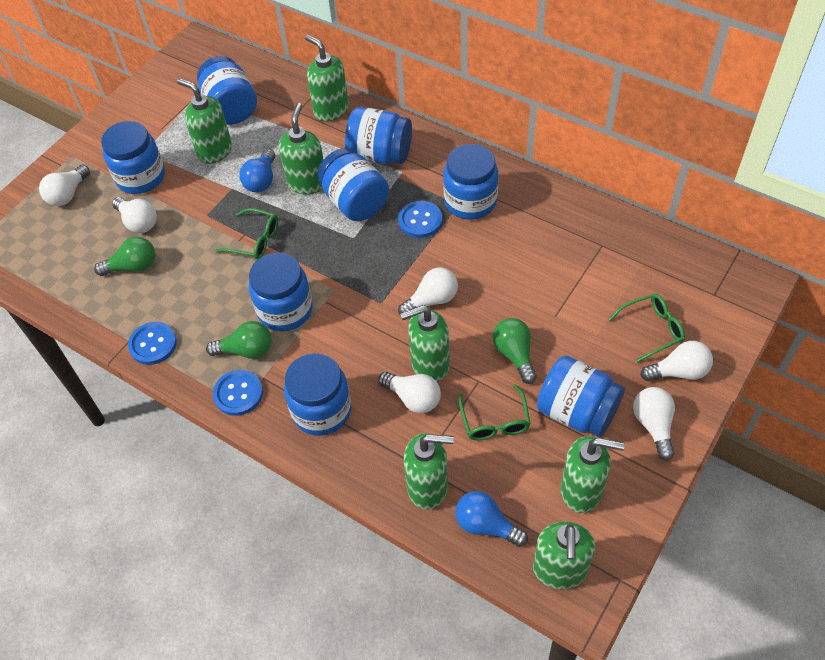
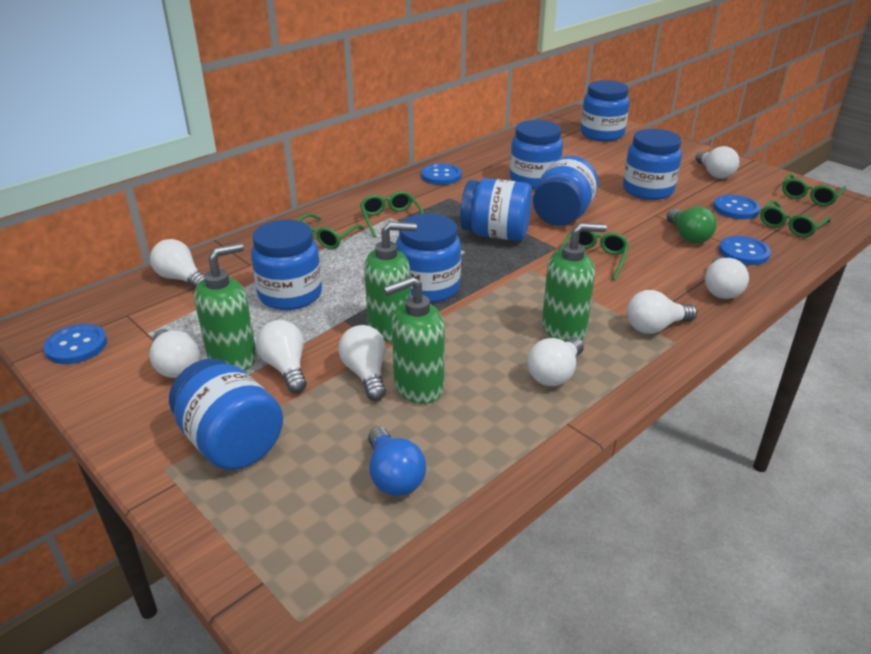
blue button: 3 -> 4
blue light bulb: 2 -> 1
green glasses: 3 -> 5
green light bulb: 3 -> 1
green soap dispenser: 7 -> 4
white light bulb: 6 -> 8

